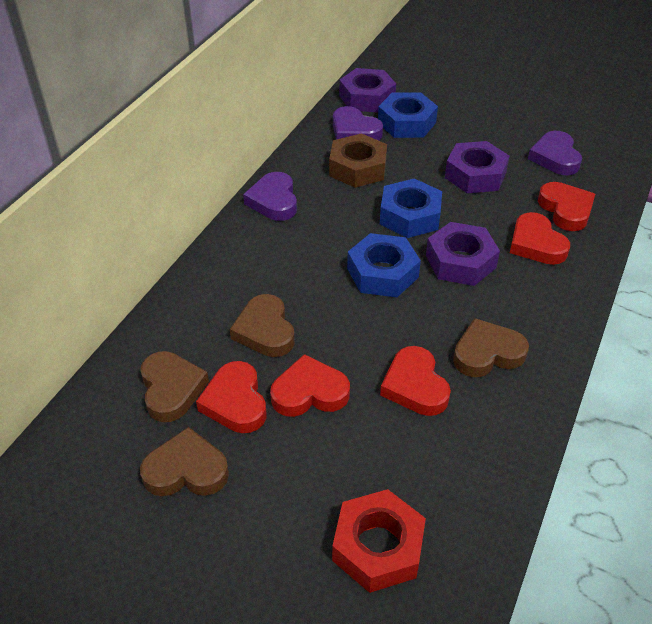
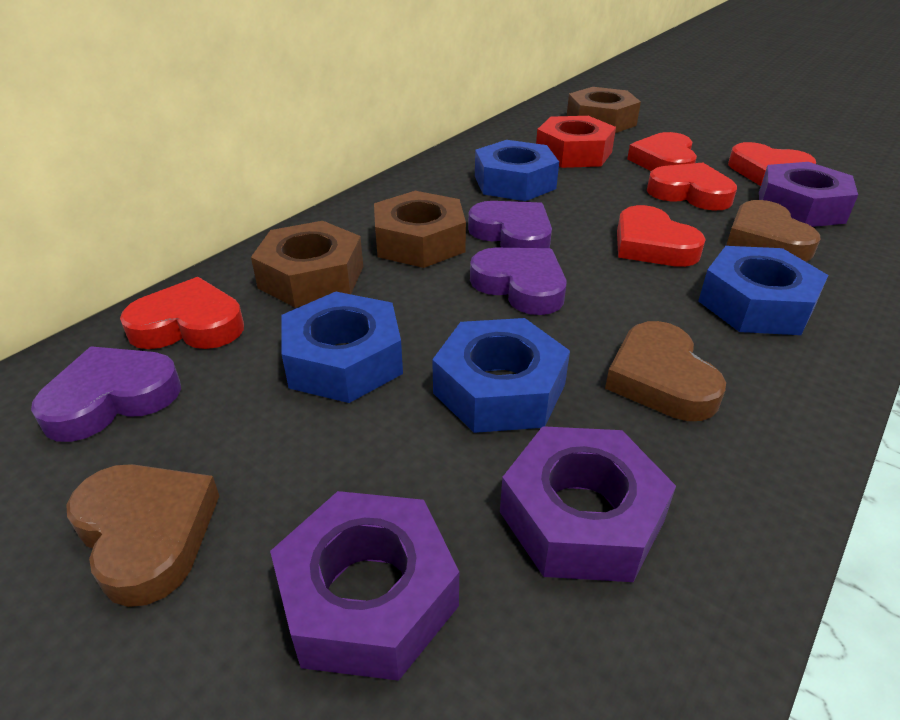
blue nut: 3 -> 4
brown heart: 4 -> 3
brown nut: 1 -> 3

